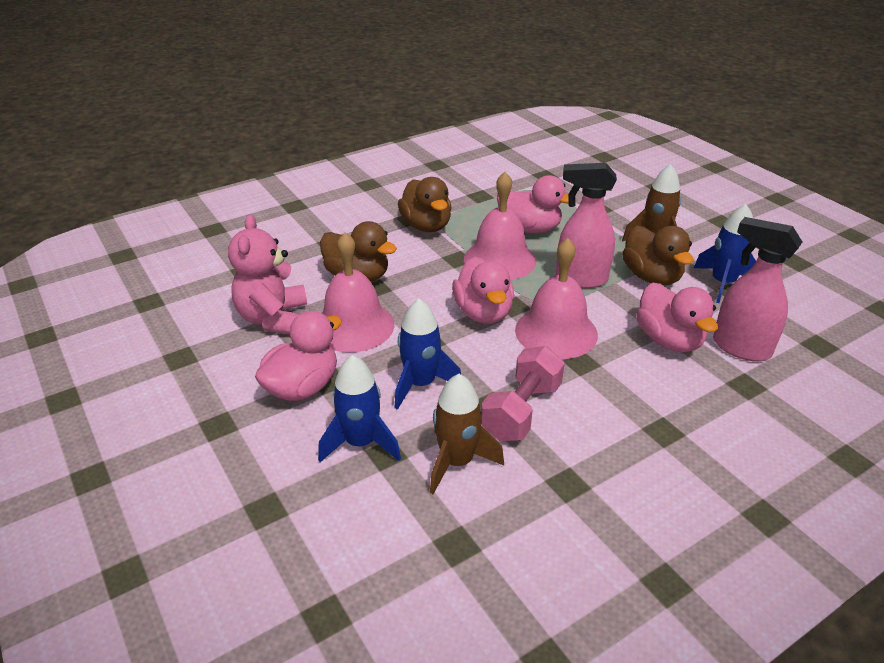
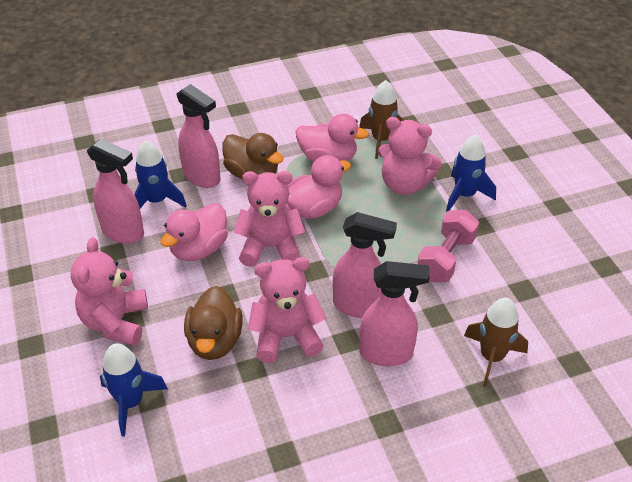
brown duck: 3 -> 2
pink bell: 3 -> 0
pink duck: 4 -> 3
pink spray bottle: 2 -> 4
pink teddy bear: 1 -> 4

